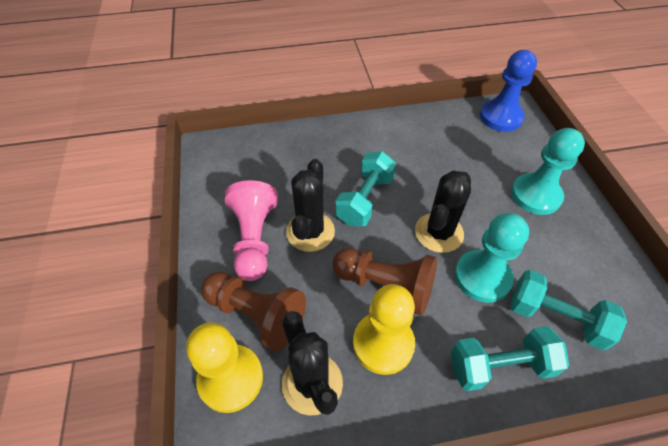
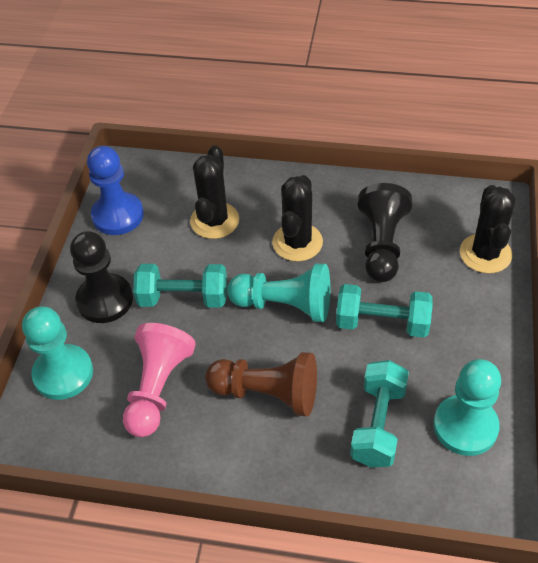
black pawn: 0 -> 2
brown pawn: 2 -> 1
turquoise pawn: 2 -> 3
yellow pawn: 2 -> 0

